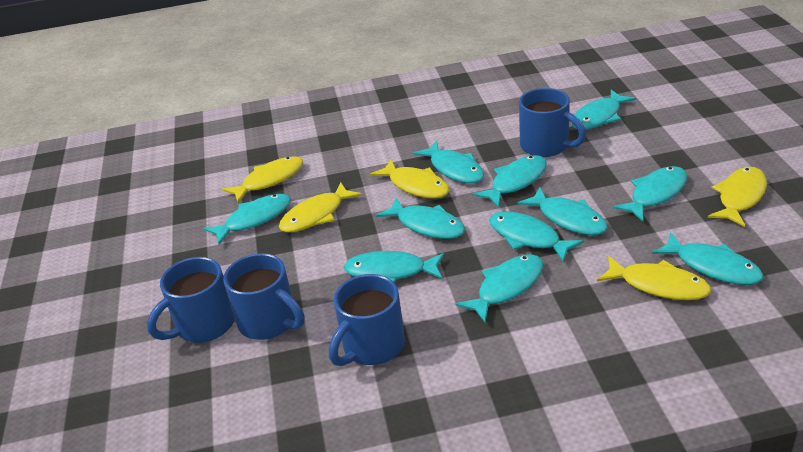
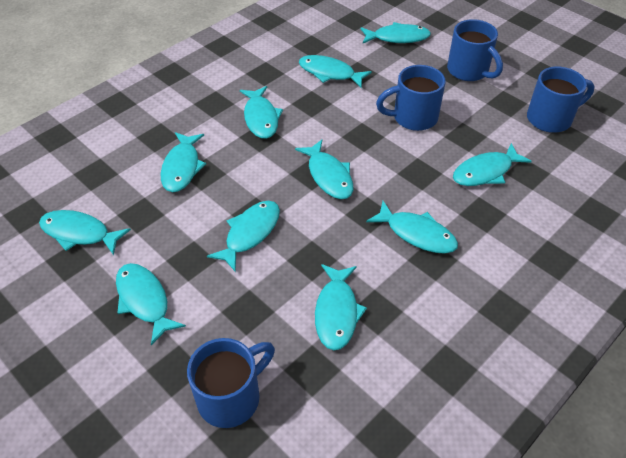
yellow fish: 5 -> 0

